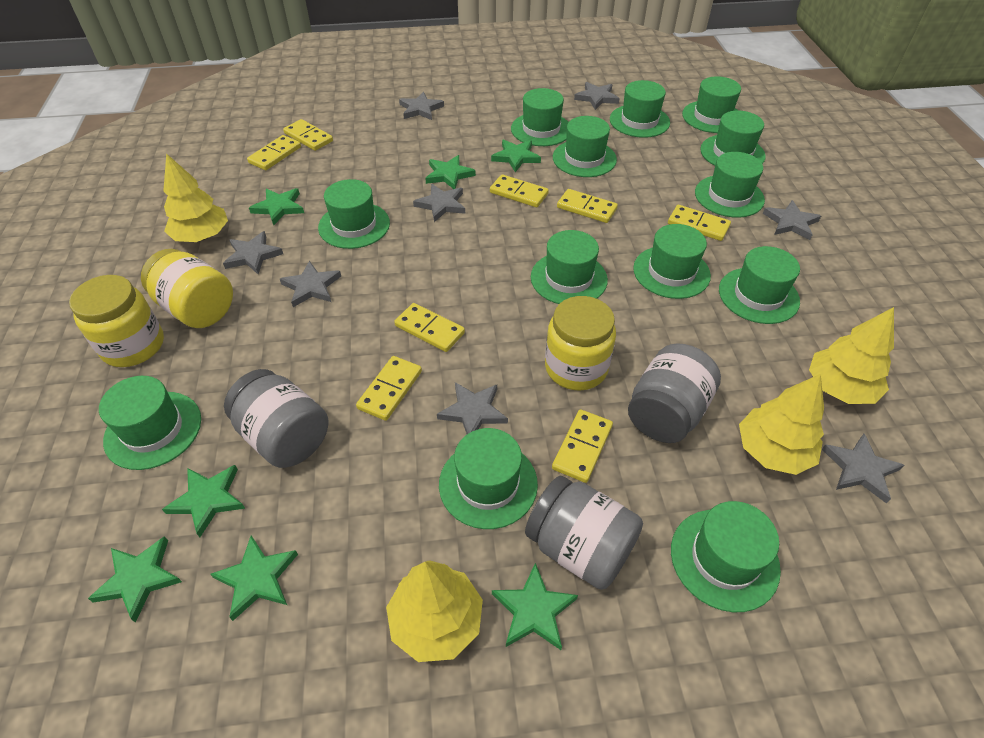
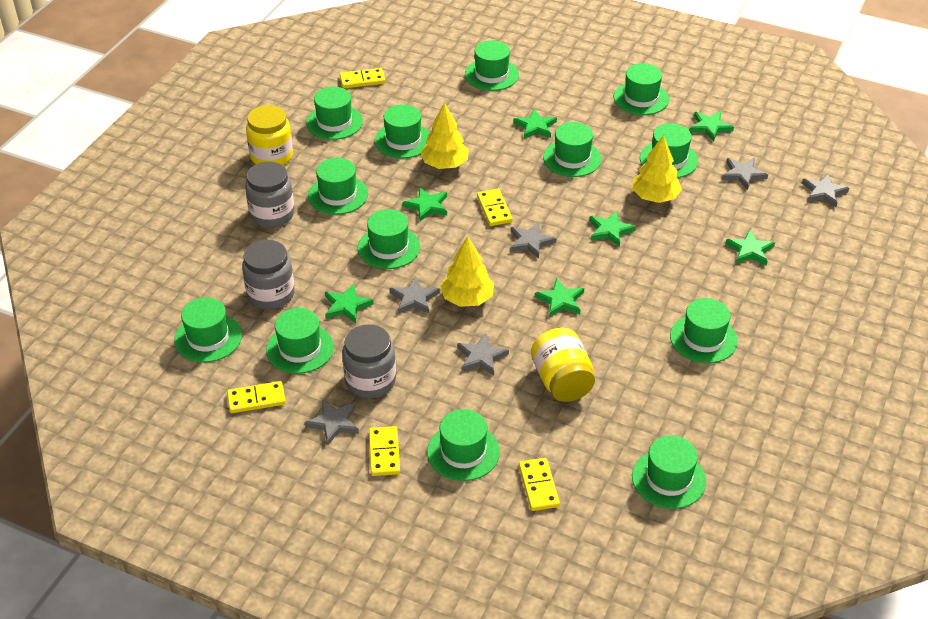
grey star: 8 -> 6
yellow domino: 8 -> 5
yellow jar: 3 -> 2
yellow tree: 4 -> 3

